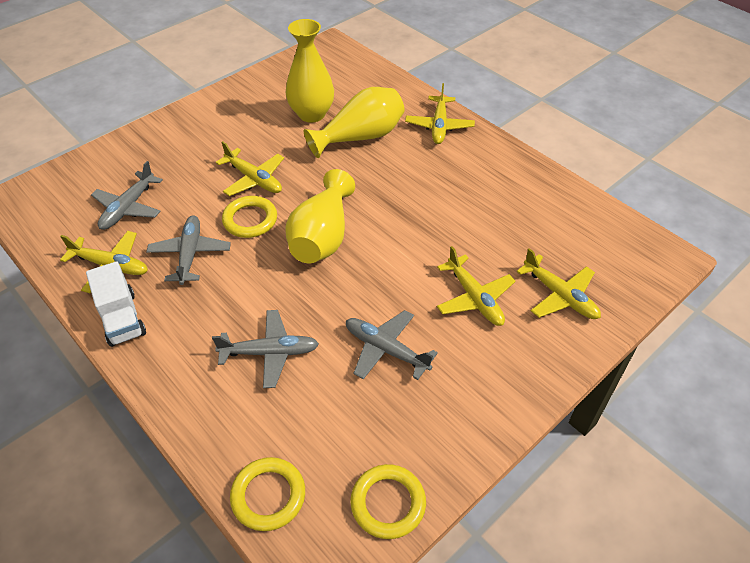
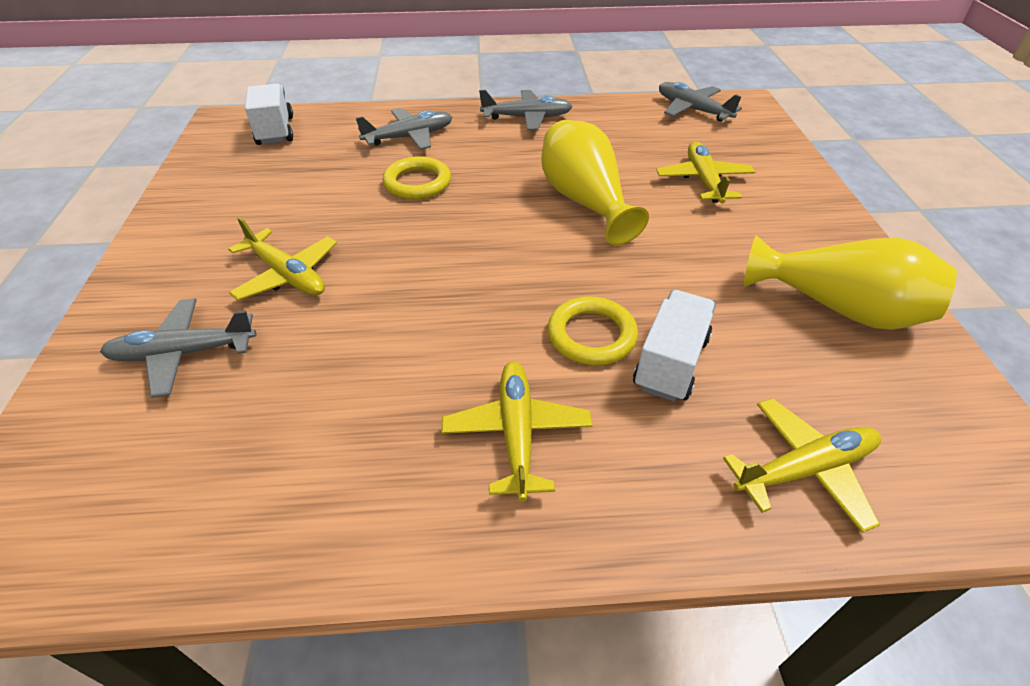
white truck: 1 -> 2
yellow plane: 5 -> 4
yellow ring: 3 -> 2
yellow vase: 3 -> 2

